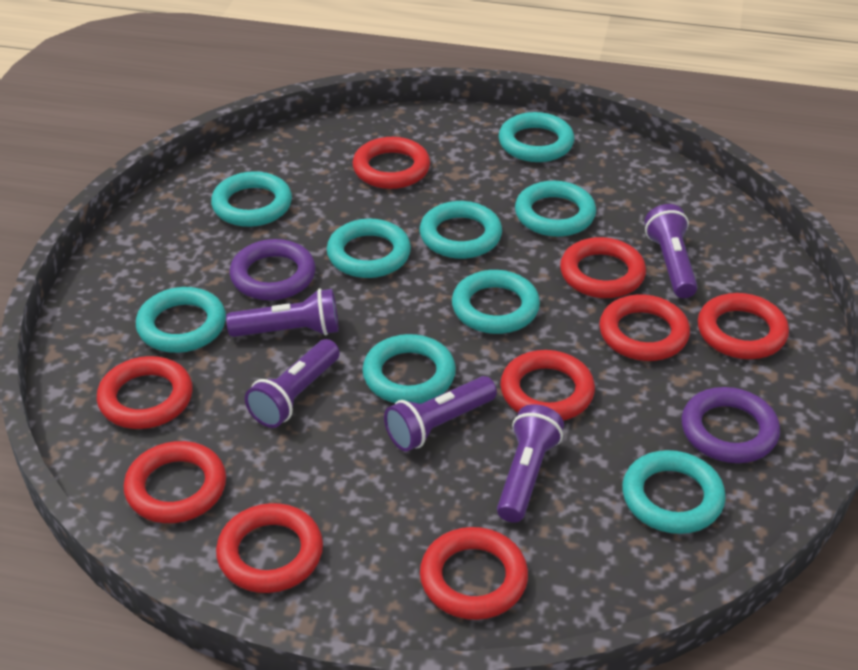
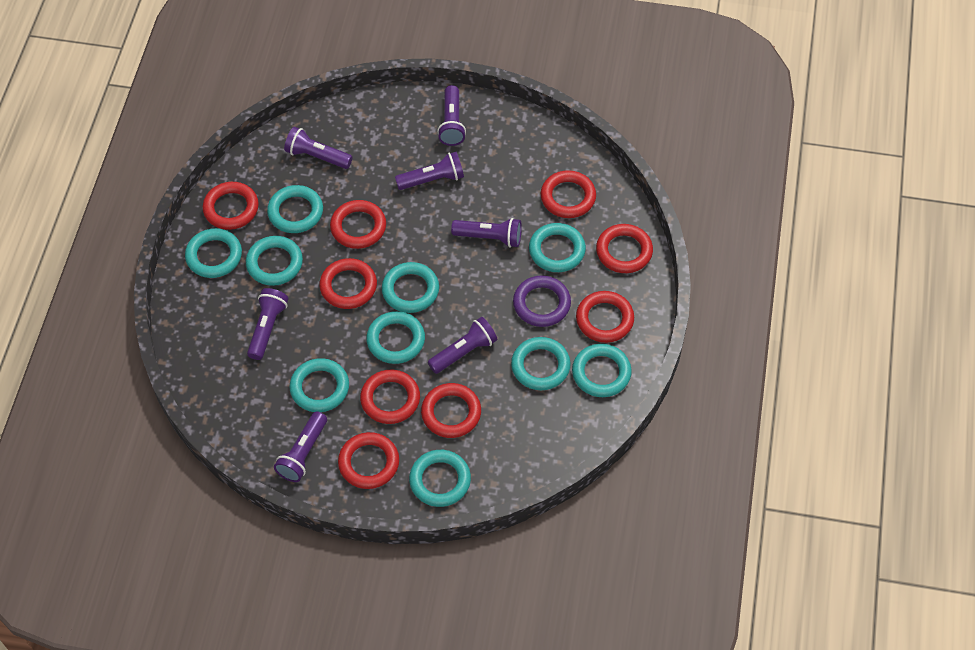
purple flashlight: 5 -> 7
purple ring: 2 -> 1
turquoise ring: 9 -> 10

